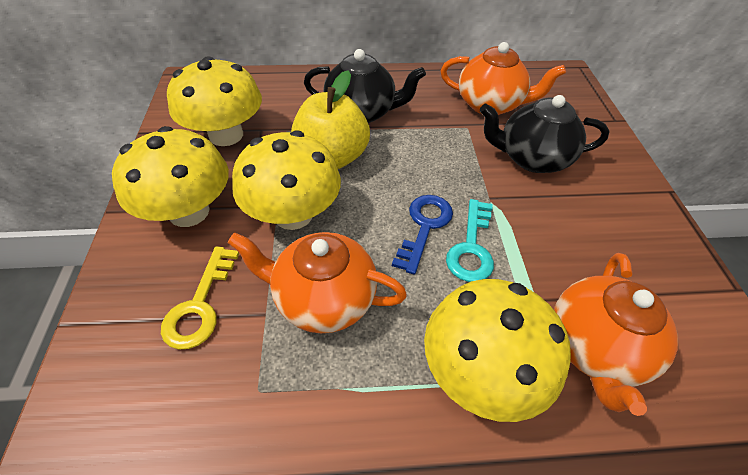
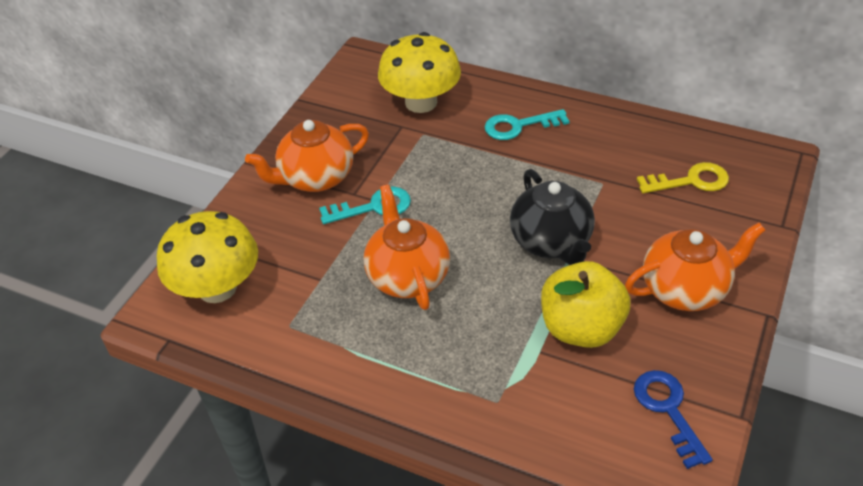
black teapot: 2 -> 1
turquoise key: 1 -> 2
yellow mushroom: 4 -> 2

